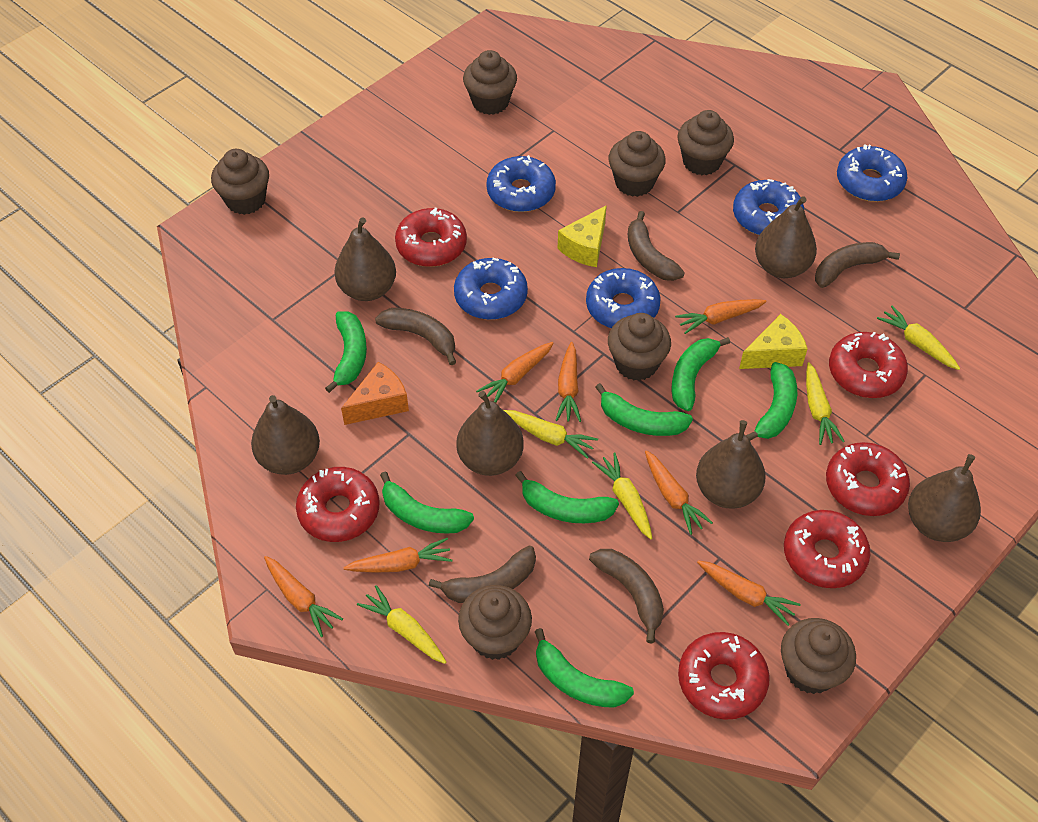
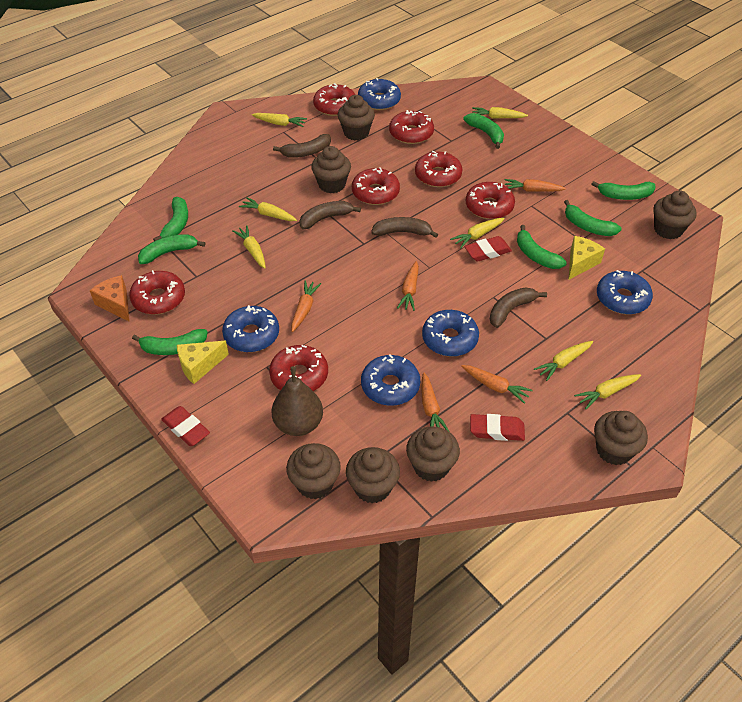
brown banana: 5 -> 4
brown pear: 6 -> 1
orange carrot: 7 -> 5
red donut: 6 -> 7
red eraser: 0 -> 3
yellow carrot: 5 -> 7

